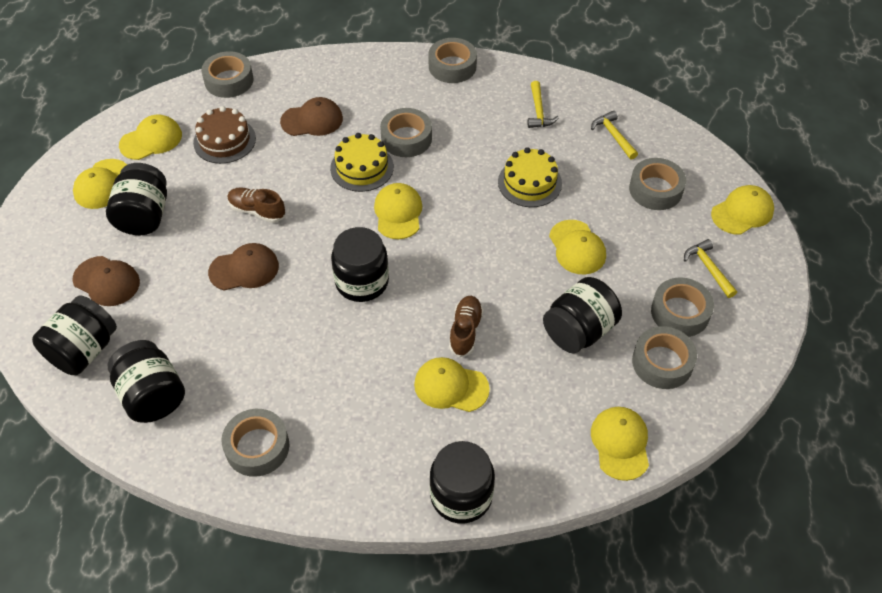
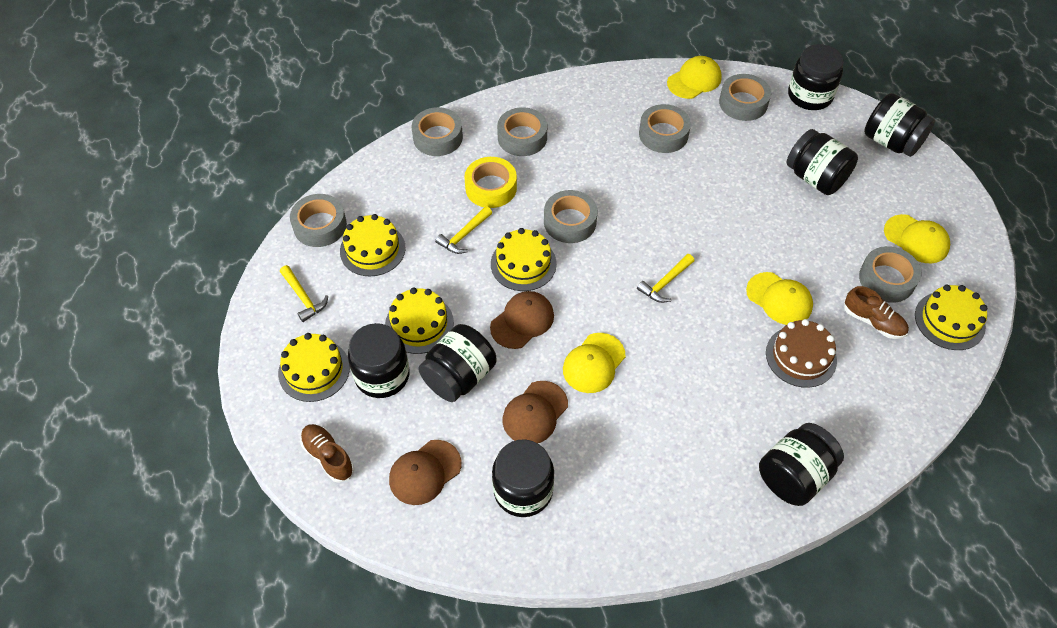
black jar: 6 -> 7
yellow cake: 2 -> 5
yellow cap: 7 -> 4
yellow tape: 0 -> 1

